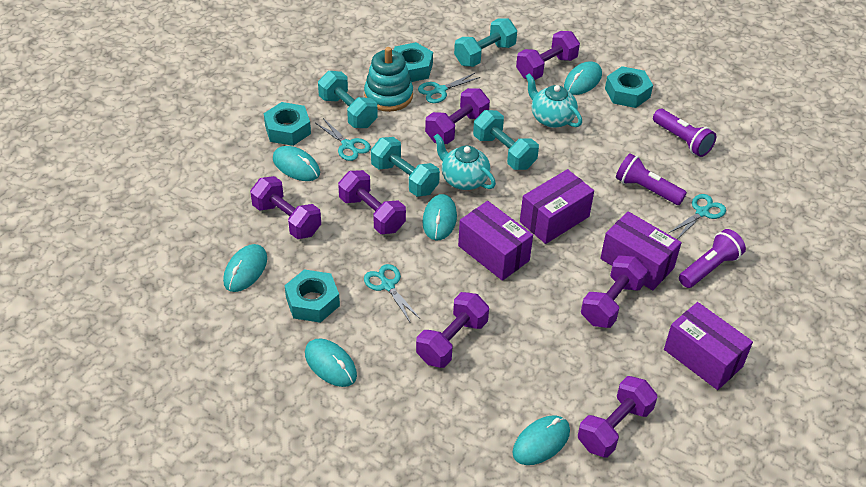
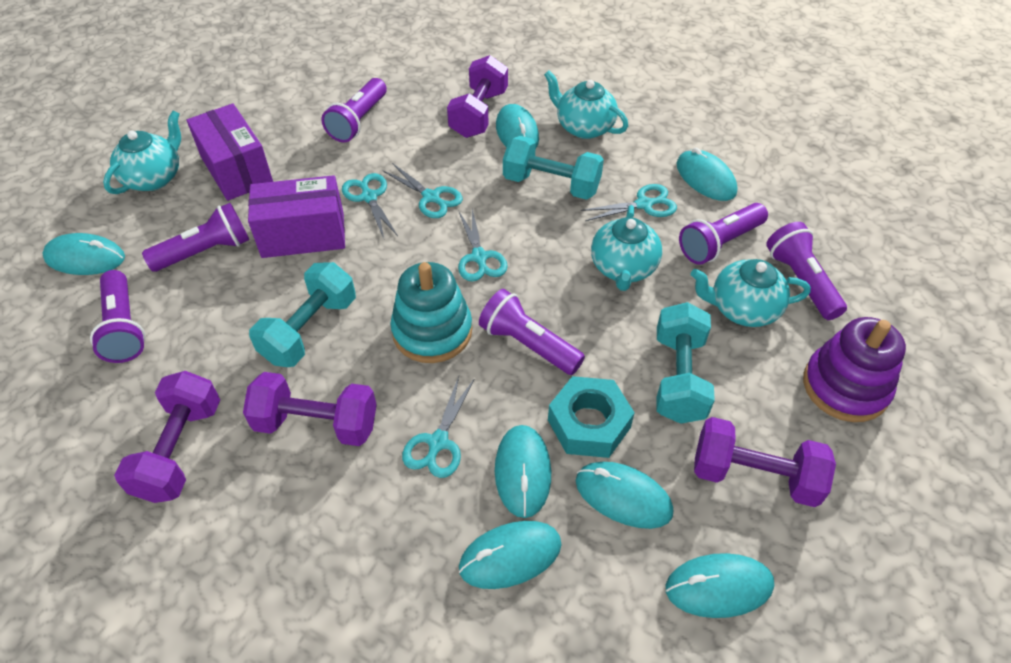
purple box: 4 -> 2
purple dumbbell: 7 -> 4
purple flashlight: 3 -> 6
purple stacking toy: 0 -> 1
turquoise dumbbell: 4 -> 3
turquoise mouse: 6 -> 7
turquoise nut: 4 -> 1
turquoise scissors: 4 -> 5
turquoise teapot: 2 -> 4

